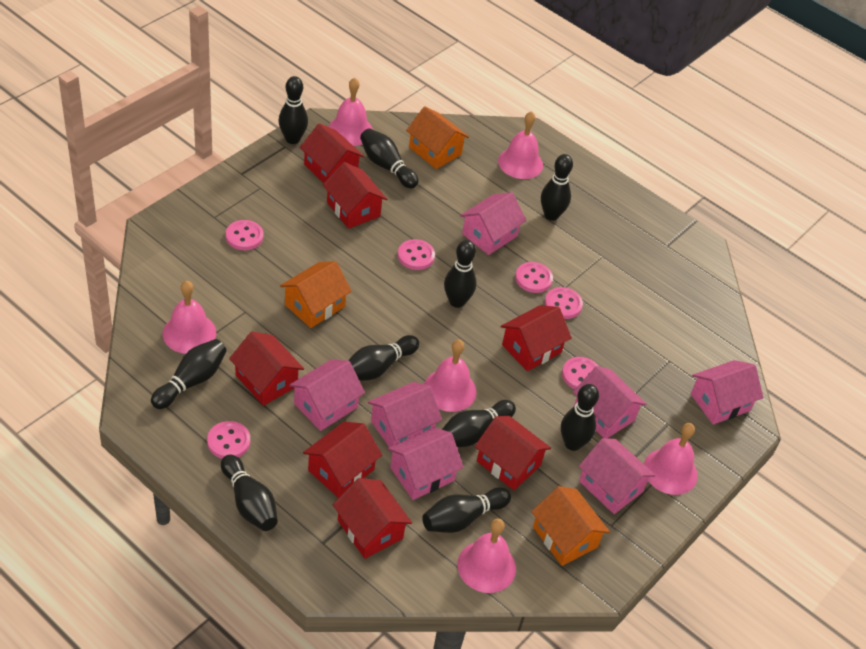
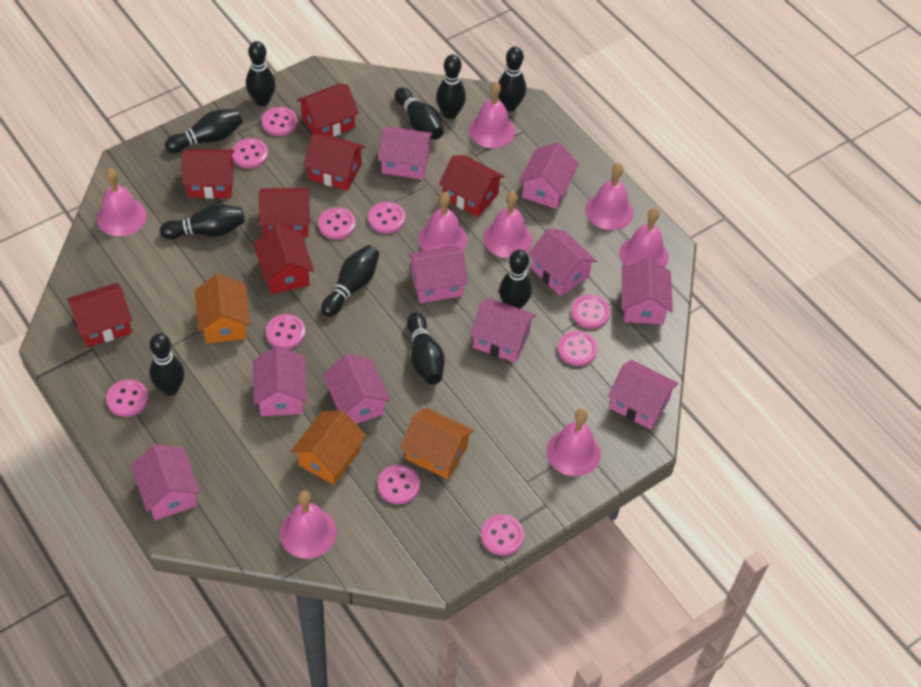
pink bell: 6 -> 8
pink button: 6 -> 10
pink house: 7 -> 10

